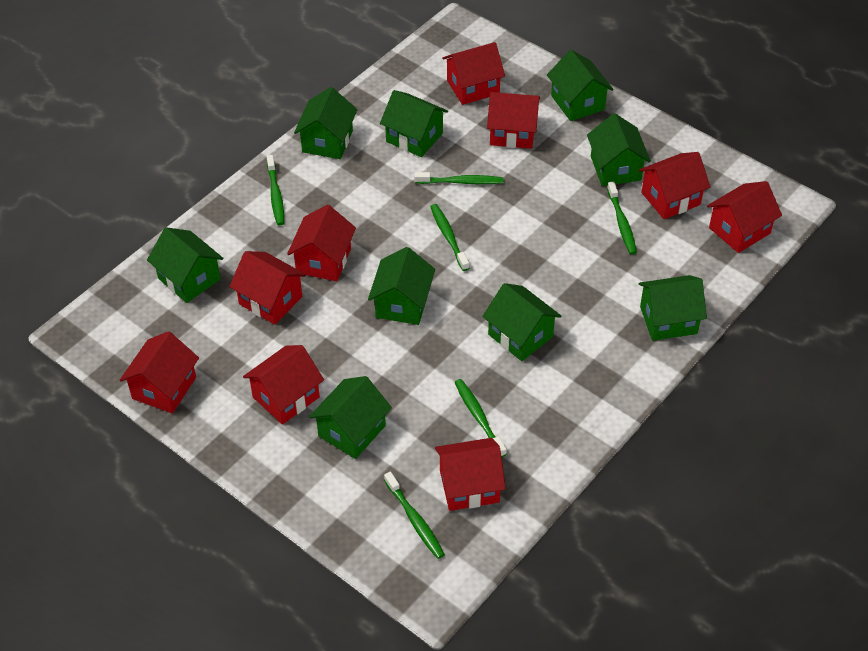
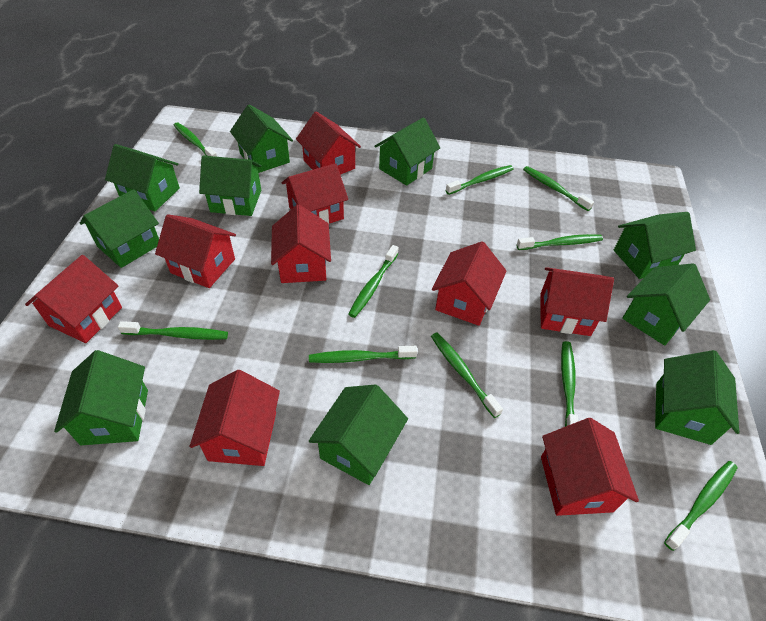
green house: 9 -> 10
green toothbrush: 6 -> 10

